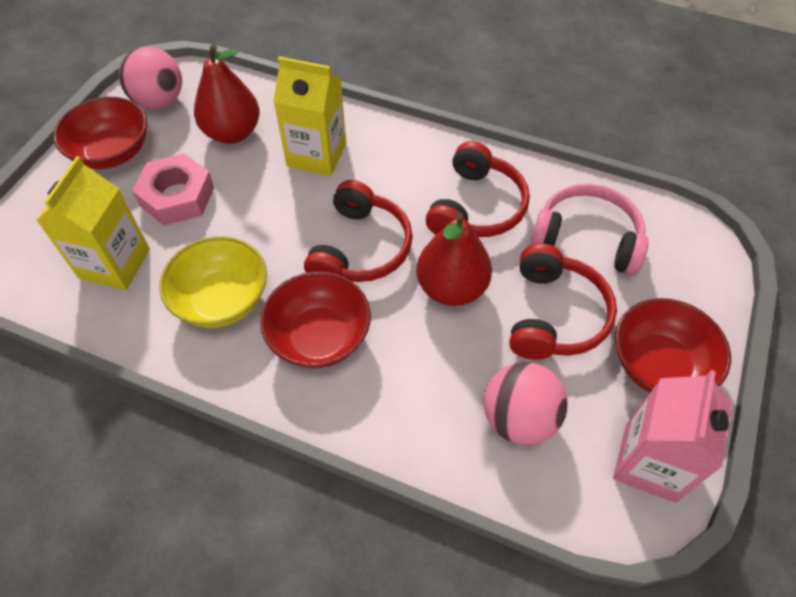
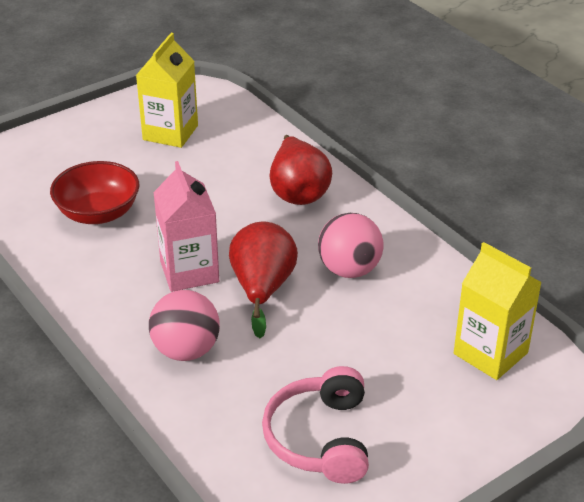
pink nut: 1 -> 0
red bowl: 3 -> 1
red headphones: 3 -> 0
yellow bowl: 1 -> 0

